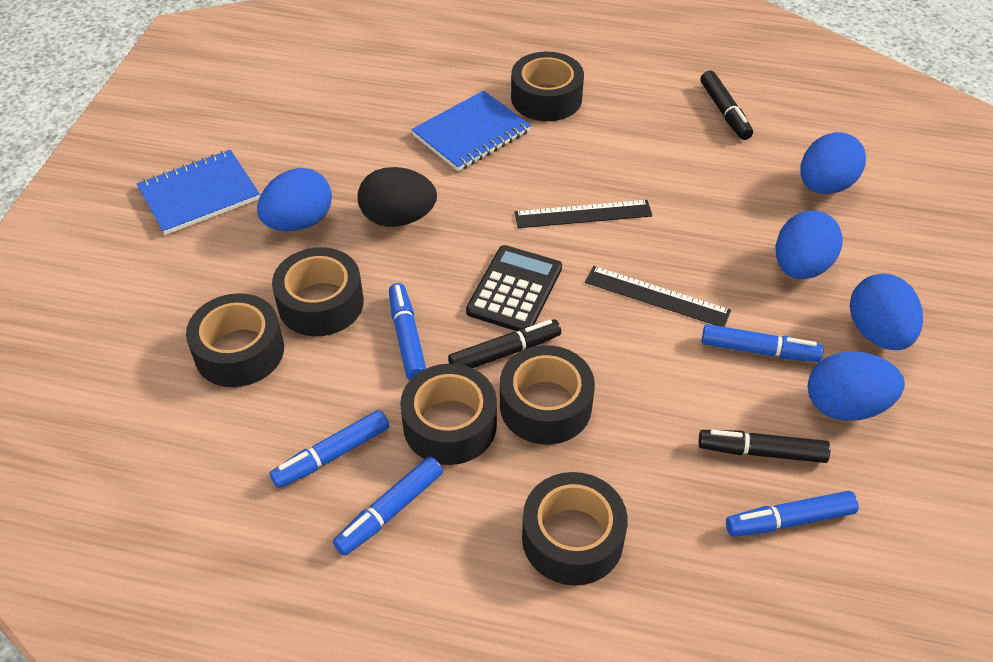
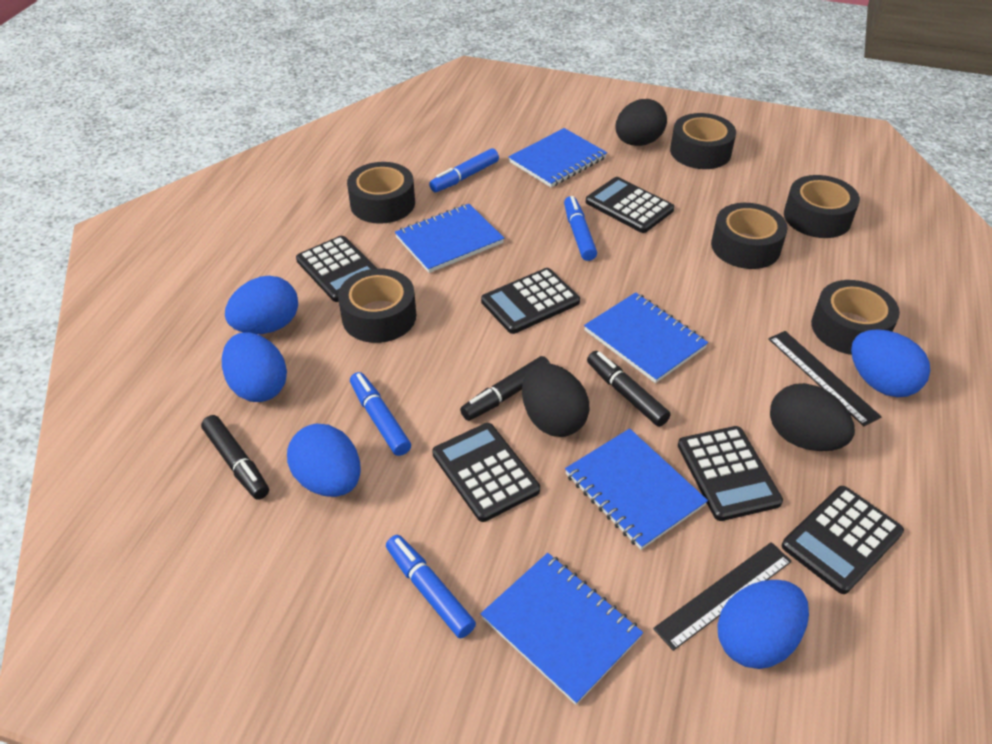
black calculator: 1 -> 6
black egg: 1 -> 3
blue marker: 5 -> 4
blue notebook: 2 -> 5

